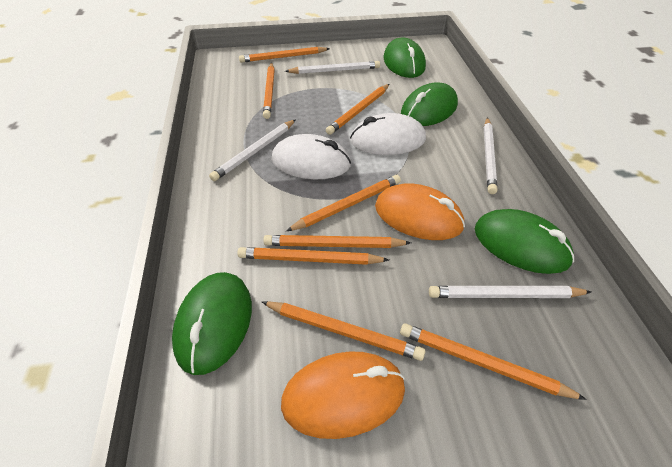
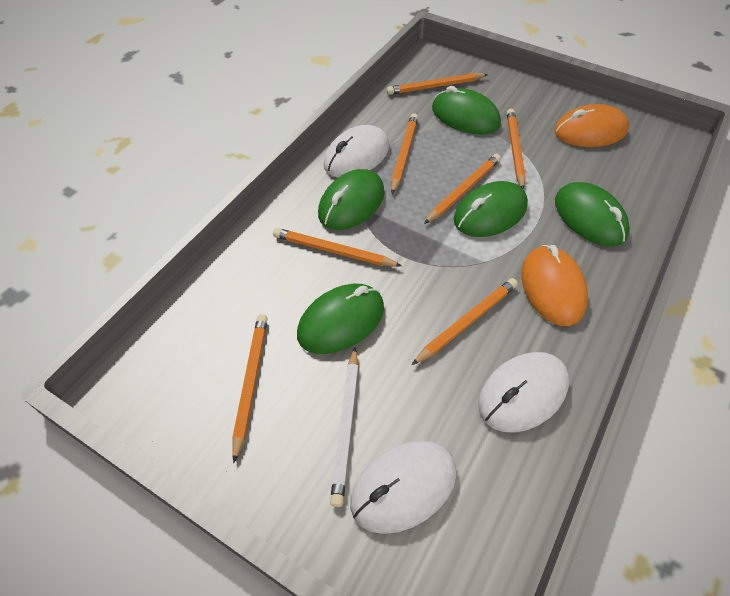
green mouse: 4 -> 5
orange pencil: 8 -> 7
white mouse: 2 -> 3
white pencil: 4 -> 1

